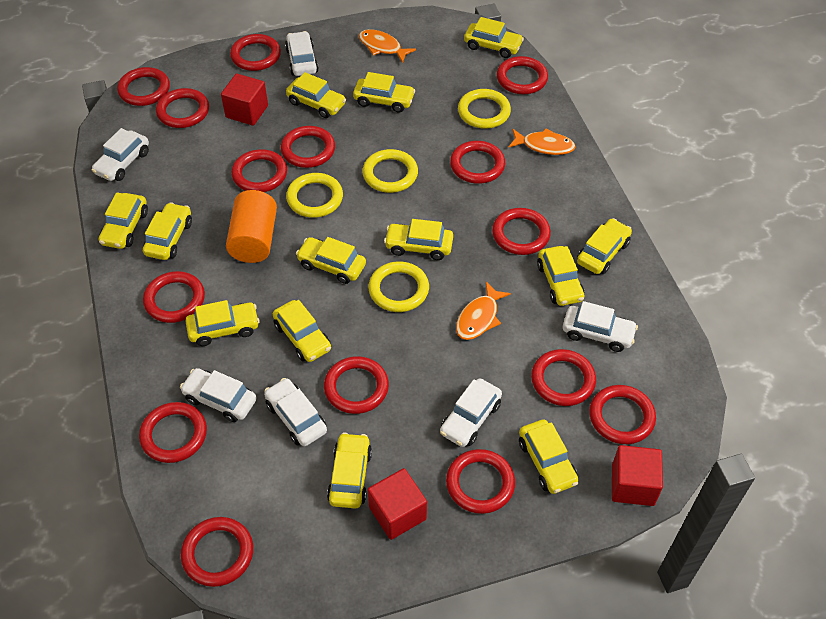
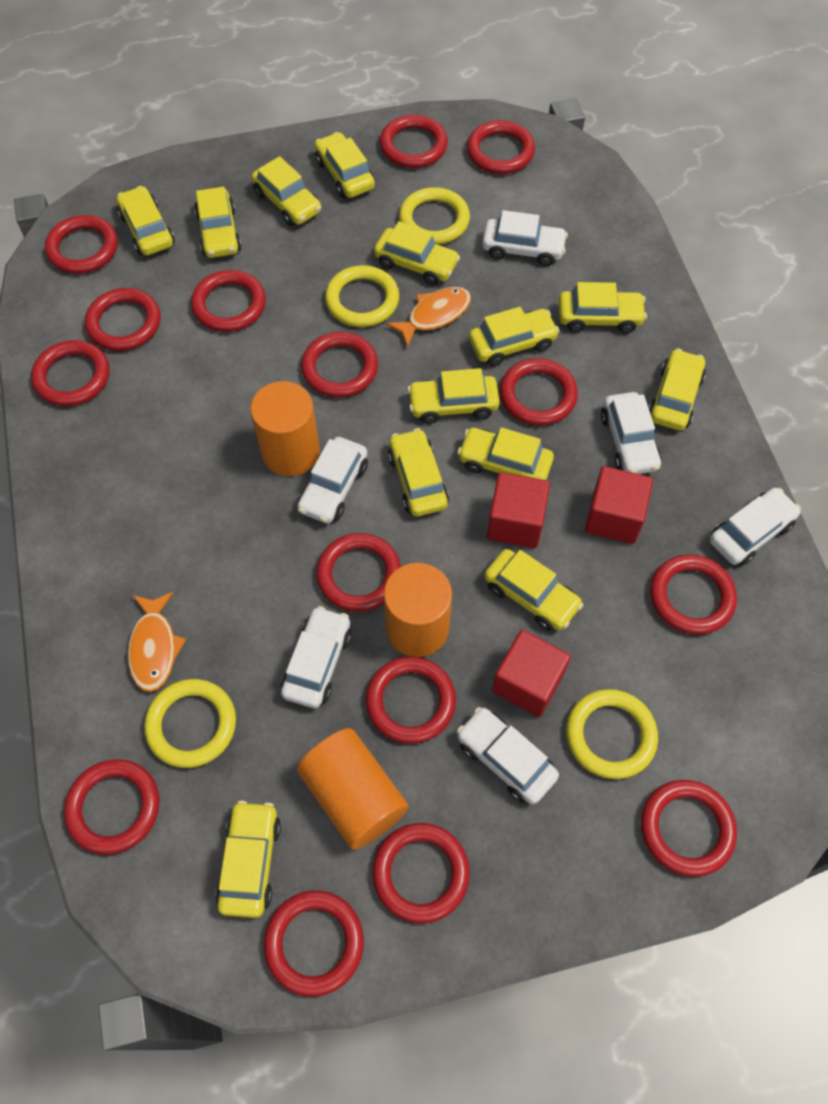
orange cylinder: 1 -> 3
orange fish: 3 -> 2

